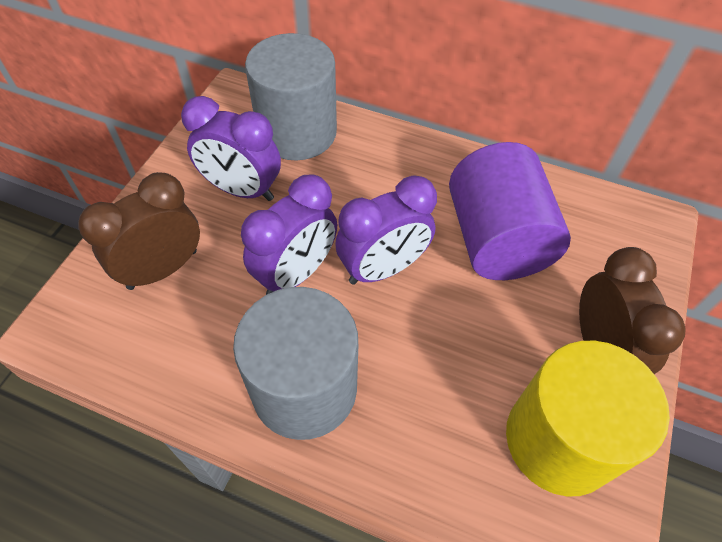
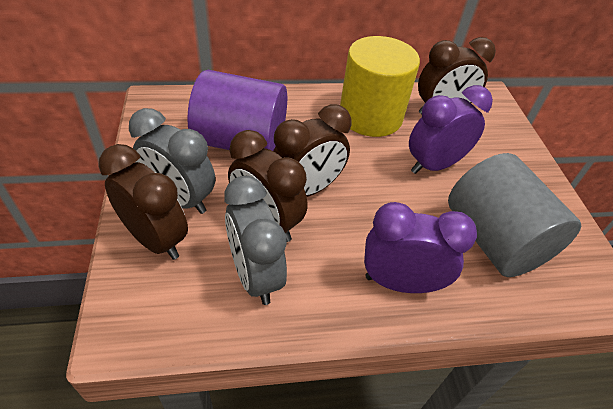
brown clock: 2 -> 4
grey clock: 0 -> 2
grey cylinder: 2 -> 1
purple clock: 3 -> 2

